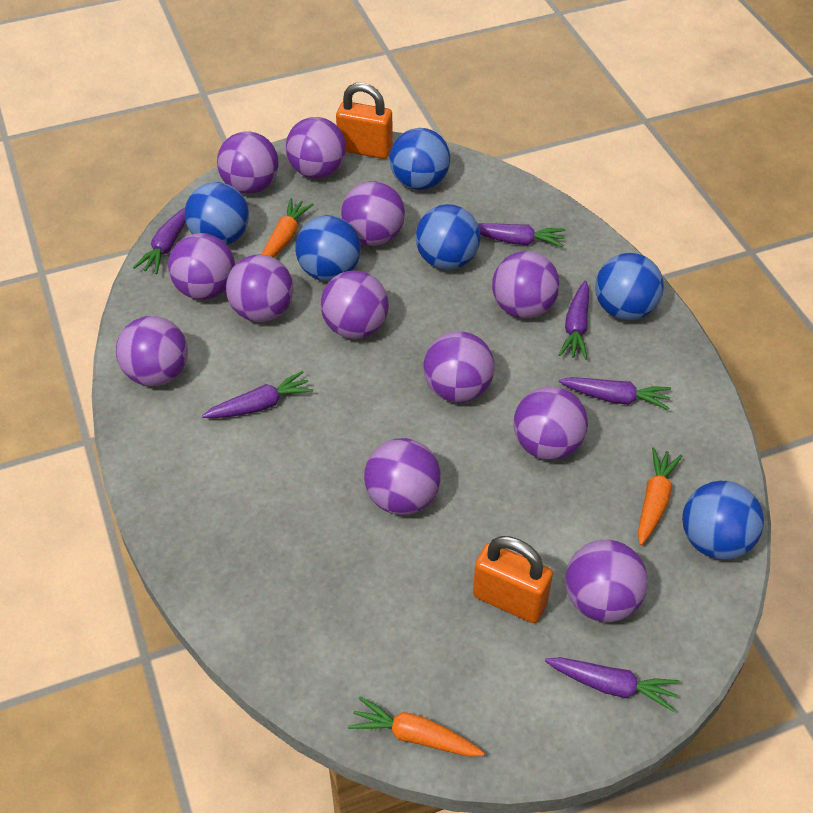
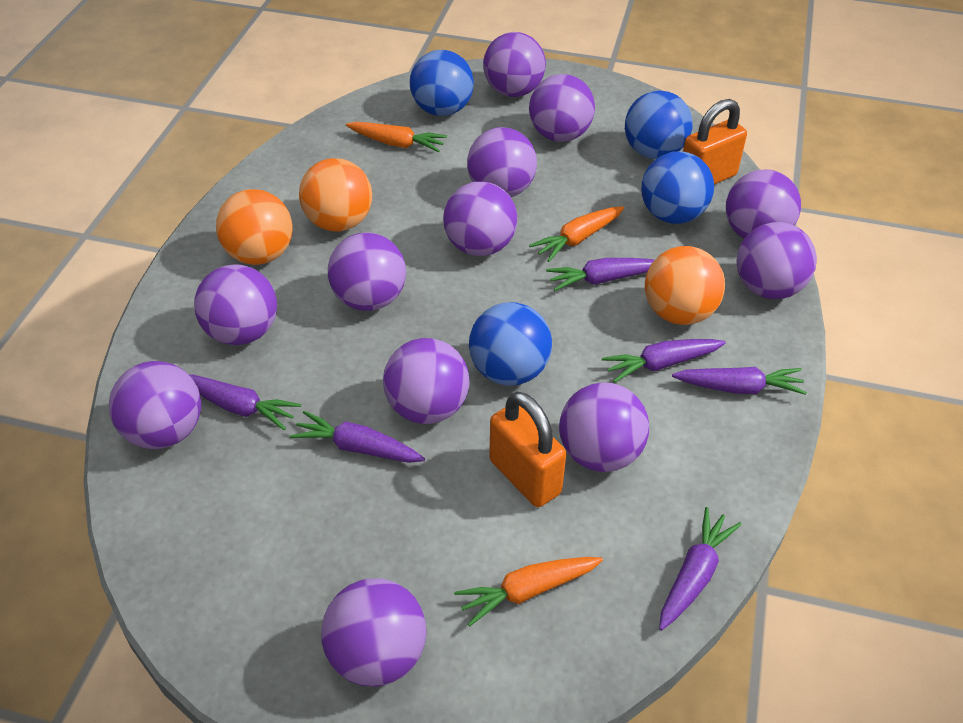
blue ball: 6 -> 4
orange ball: 0 -> 3

